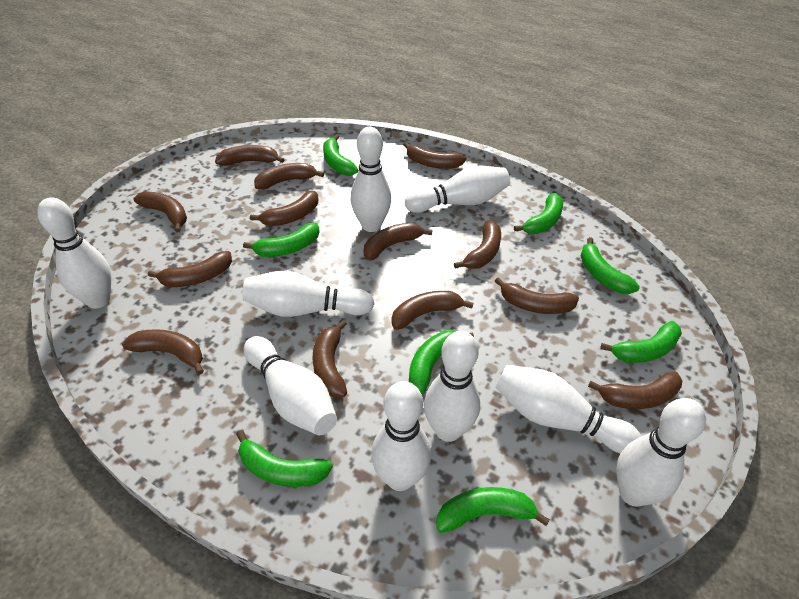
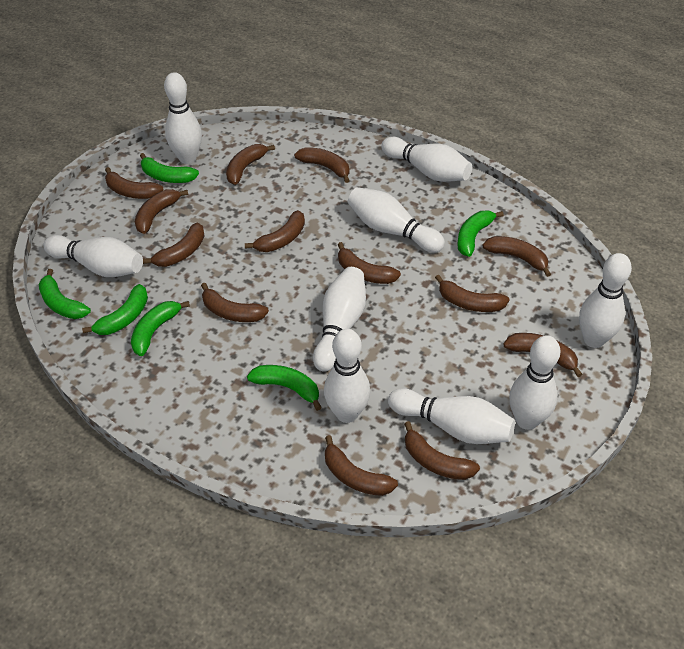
green banana: 8 -> 6

